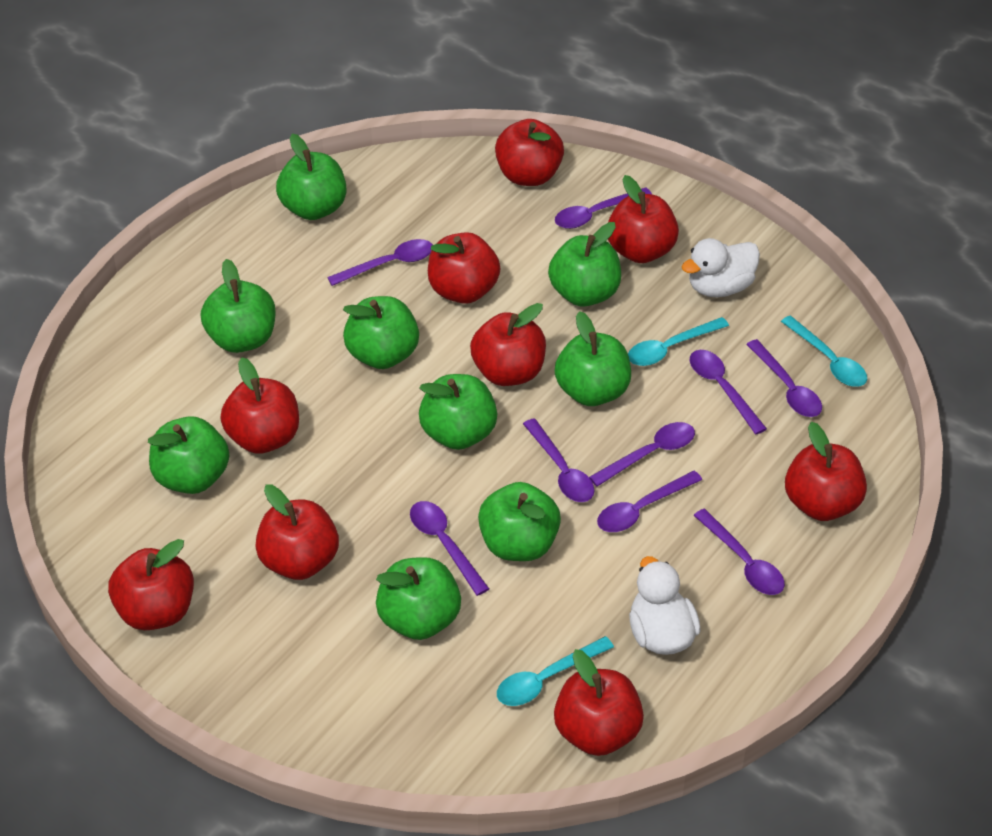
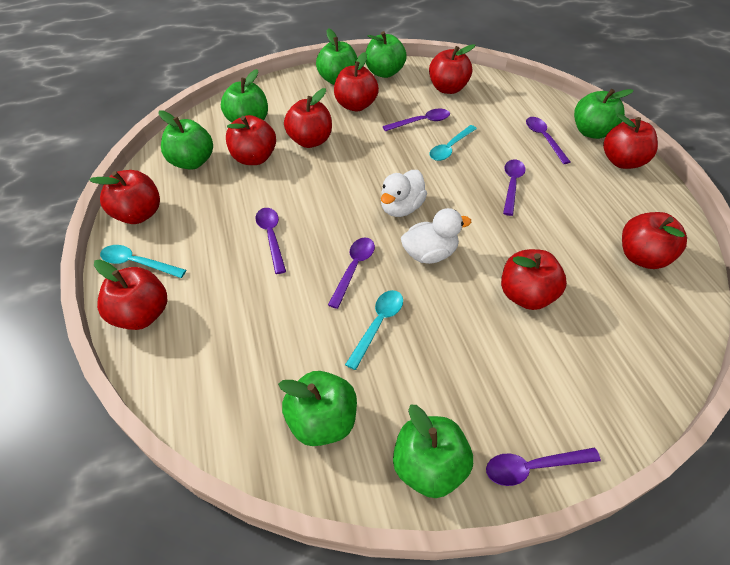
green apple: 9 -> 7
purple spoon: 9 -> 6

